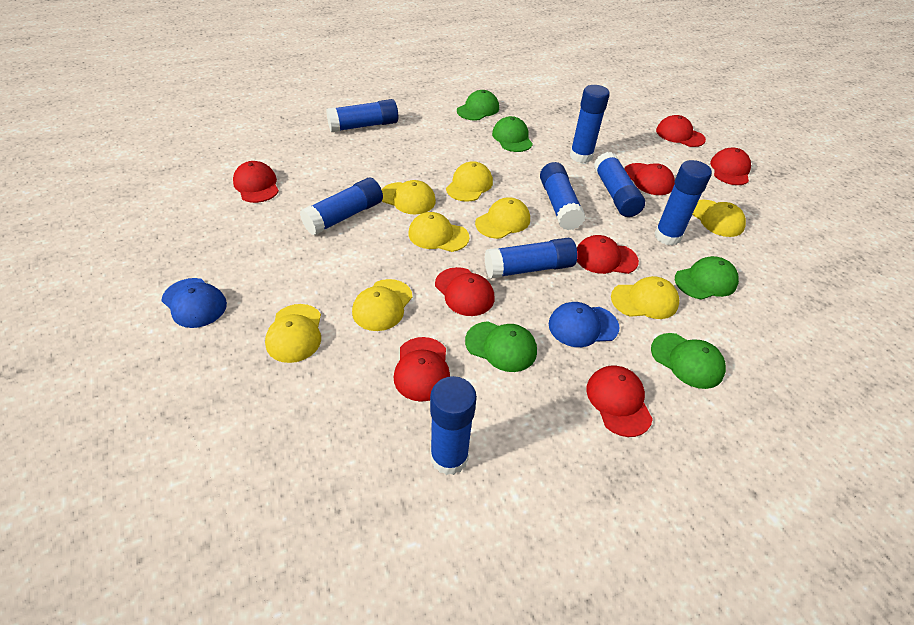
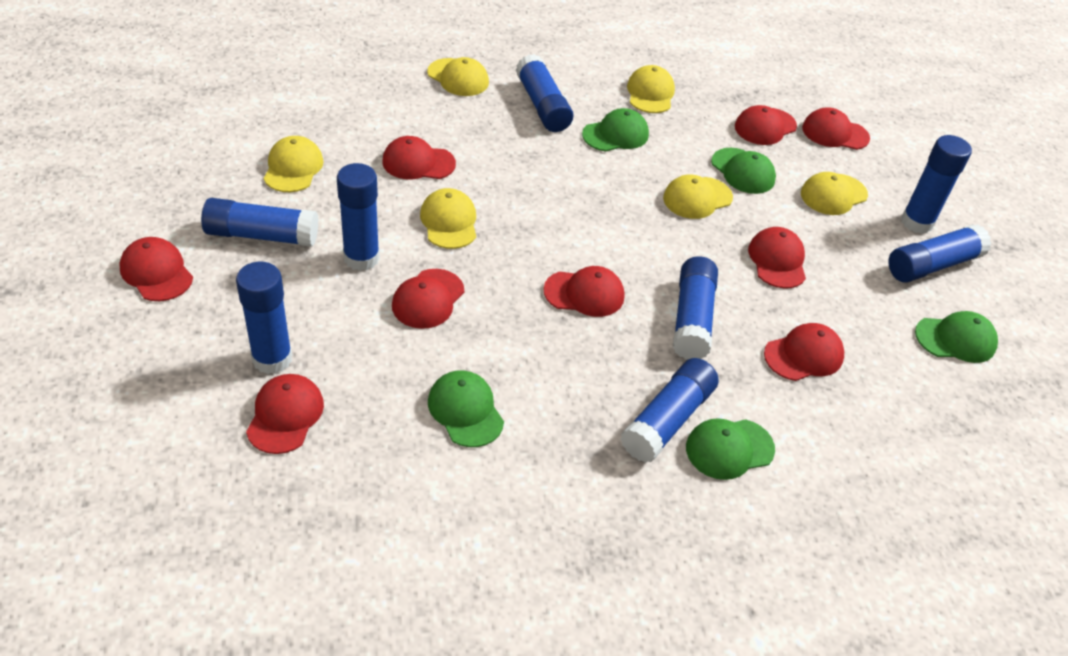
blue cap: 2 -> 0
red cap: 8 -> 9
yellow cap: 8 -> 6

